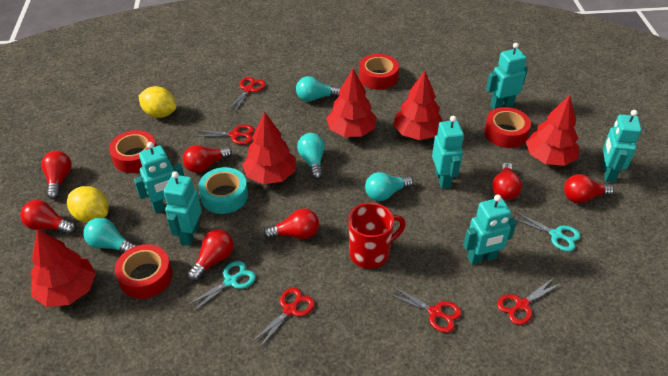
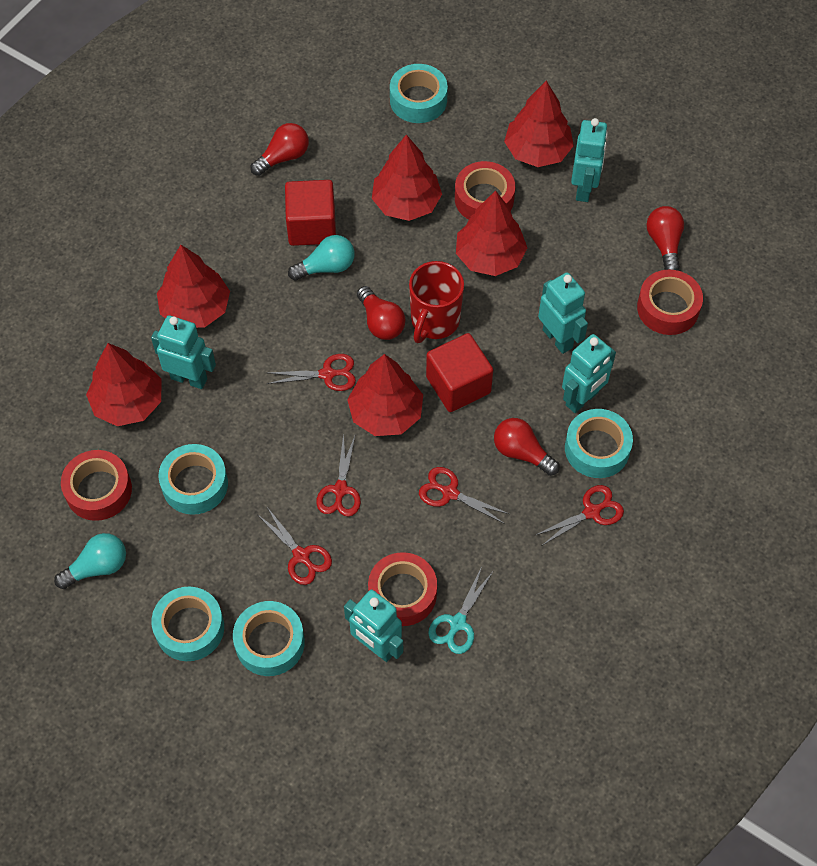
red cube: 0 -> 2
red light bulb: 7 -> 4
red tree: 5 -> 6
turquoise light bulb: 4 -> 2
turquoise robot: 6 -> 5
turquoise scissors: 2 -> 1
turquoise tape: 1 -> 5
yellow lemon: 2 -> 0

